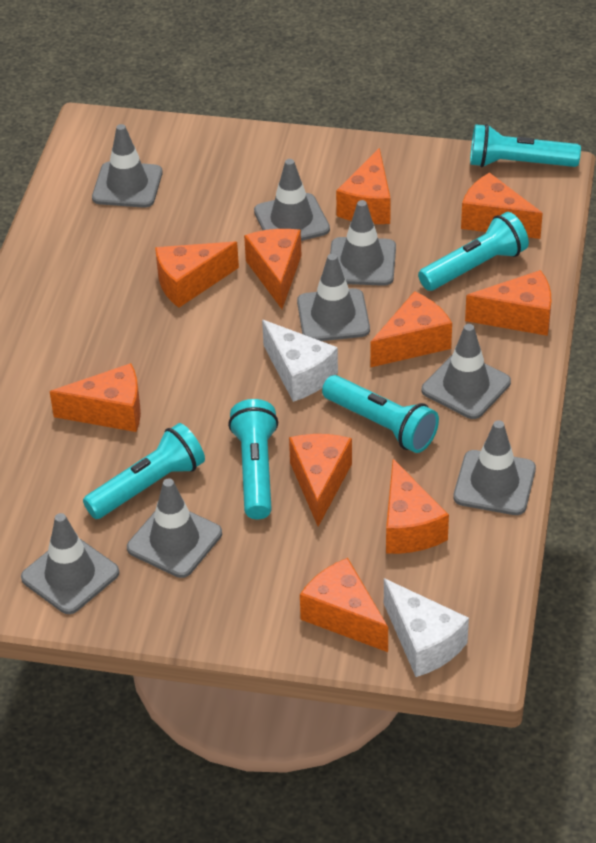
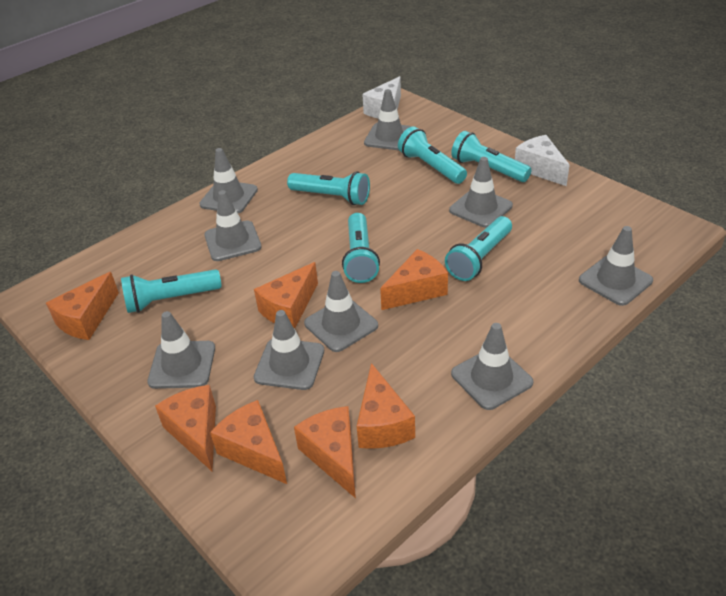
grey traffic cone: 8 -> 9
orange cheese: 10 -> 7
turquoise flashlight: 5 -> 6

